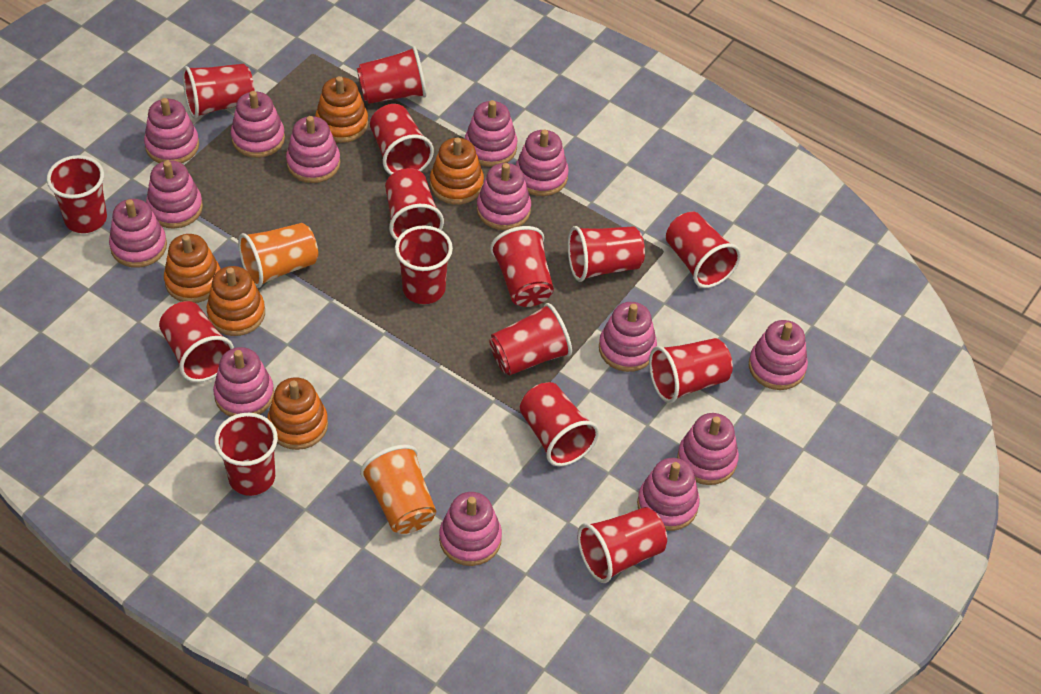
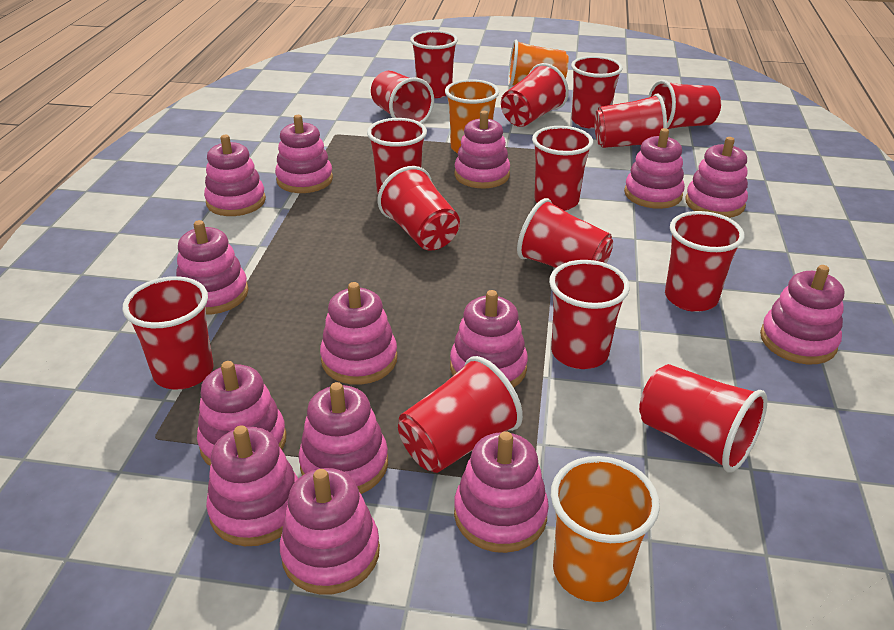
orange cup: 2 -> 3
orange stacking toy: 5 -> 0

